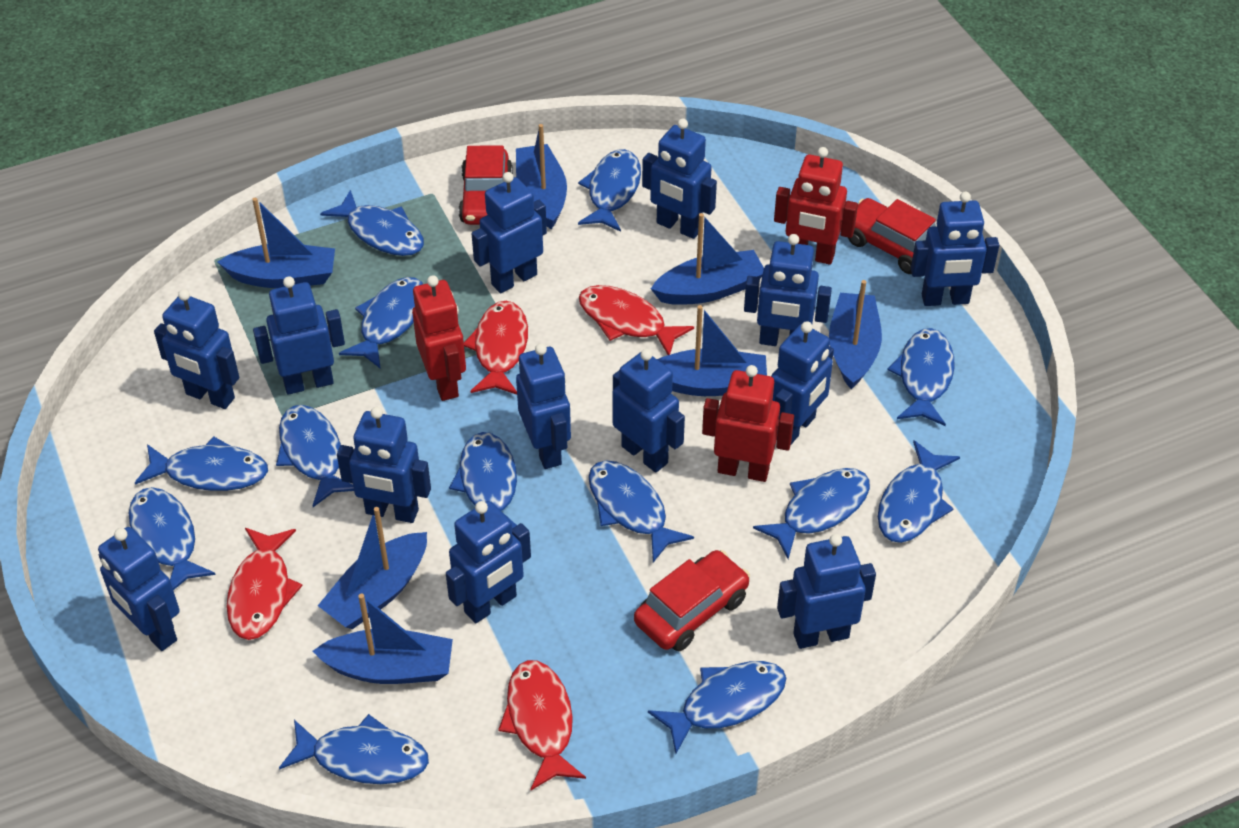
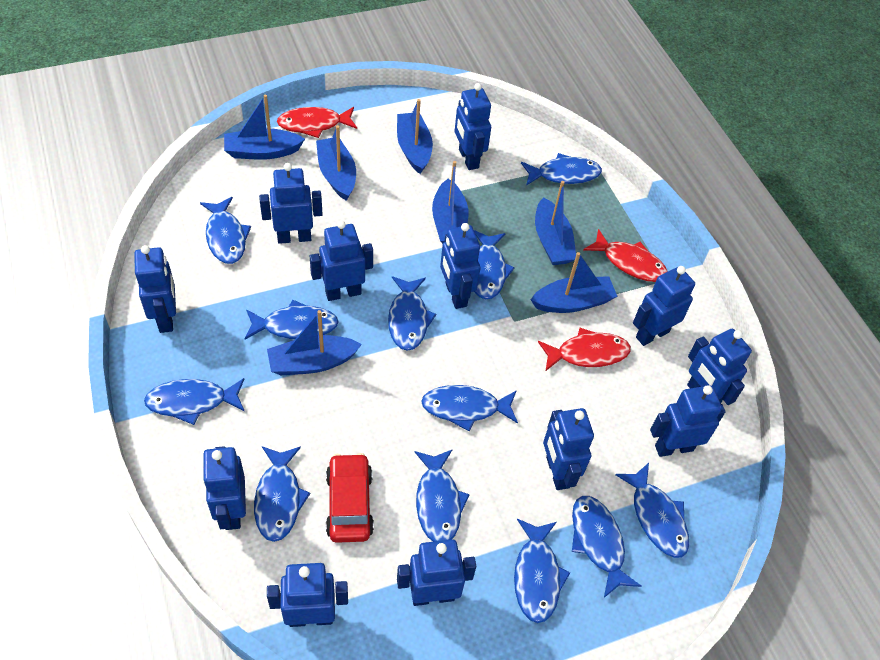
blue fish: 13 -> 12
blue robot: 13 -> 12
red car: 3 -> 1
red fish: 4 -> 3
red robot: 3 -> 0

